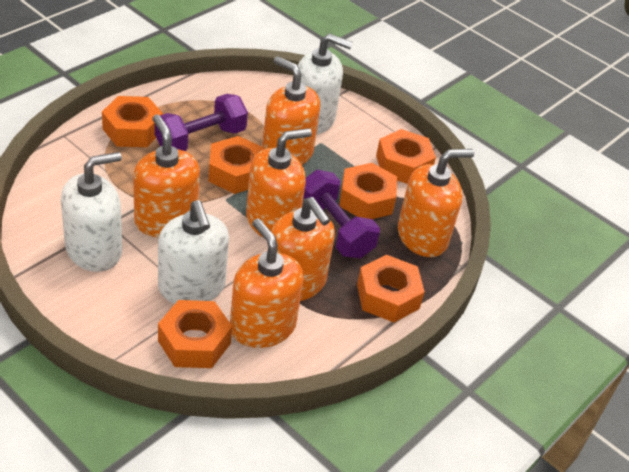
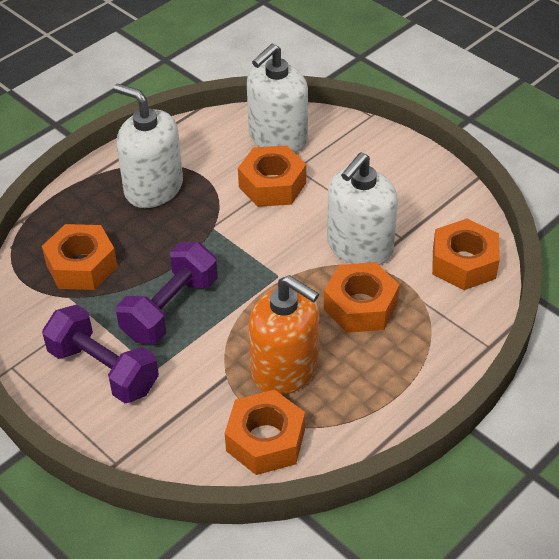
orange nut: 6 -> 5
orange soap dispenser: 6 -> 1

